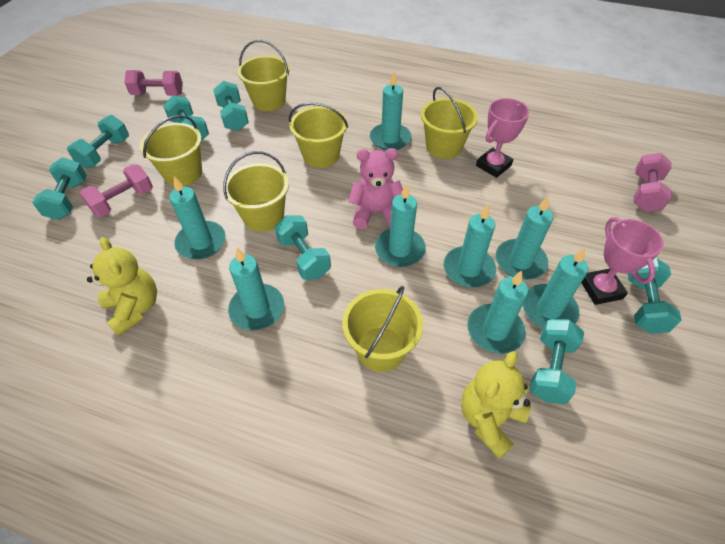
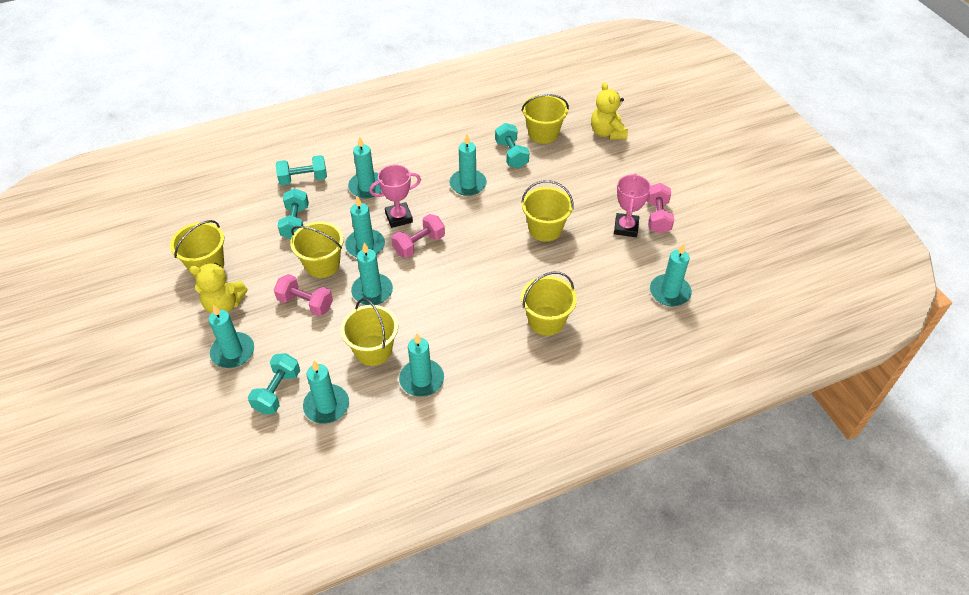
pink teddy bear: 1 -> 0
turquoise dumbbell: 7 -> 4

